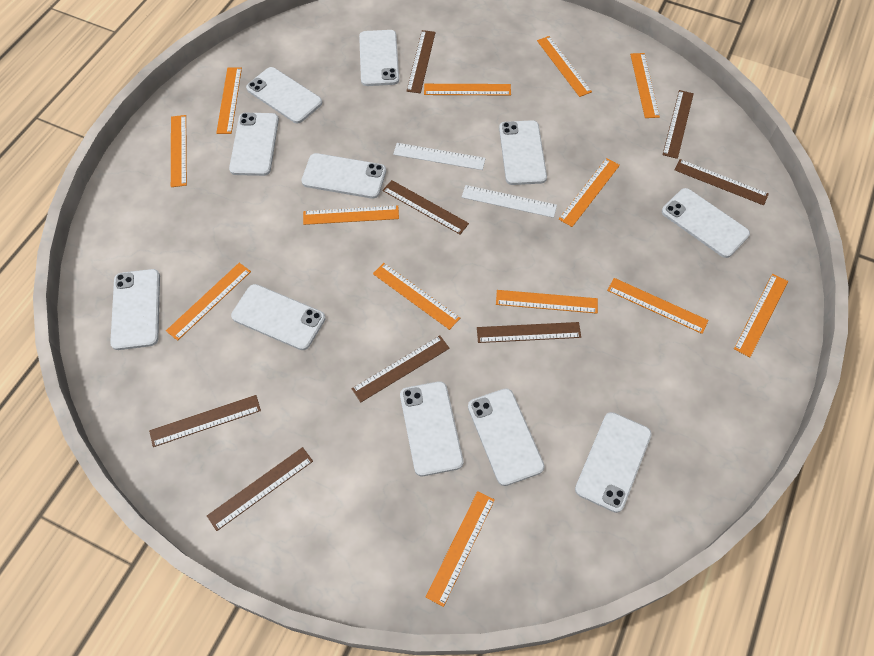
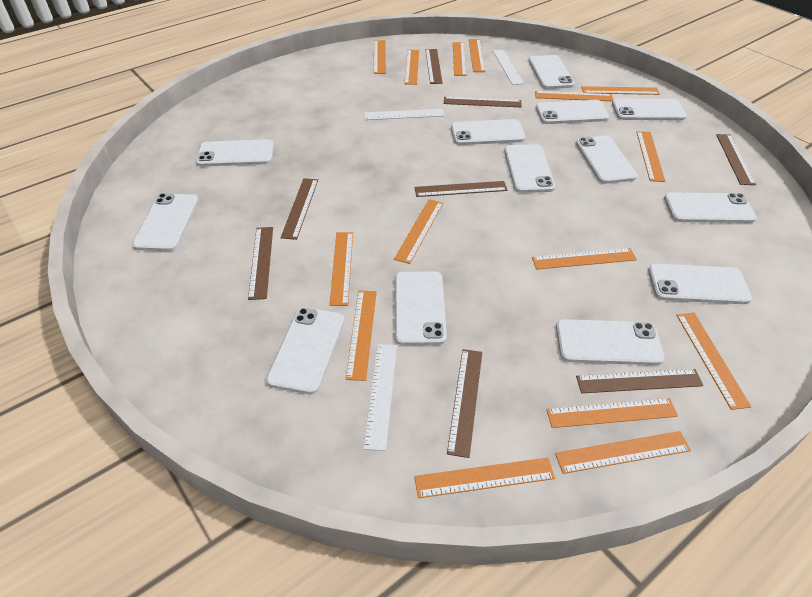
orange ruler: 13 -> 15
white phone: 11 -> 13
white ruler: 2 -> 3

